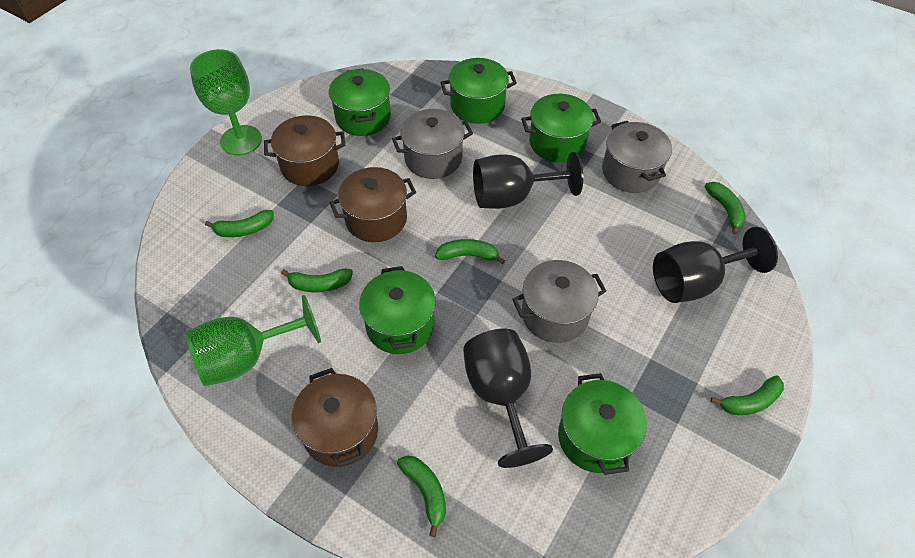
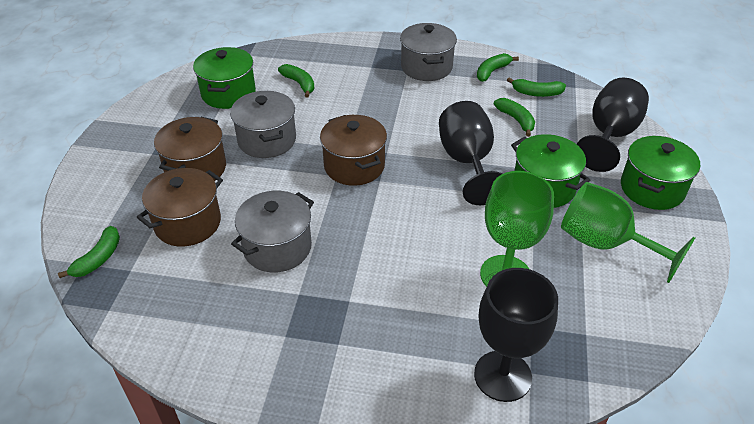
green banana: 6 -> 5
green pot: 5 -> 3

